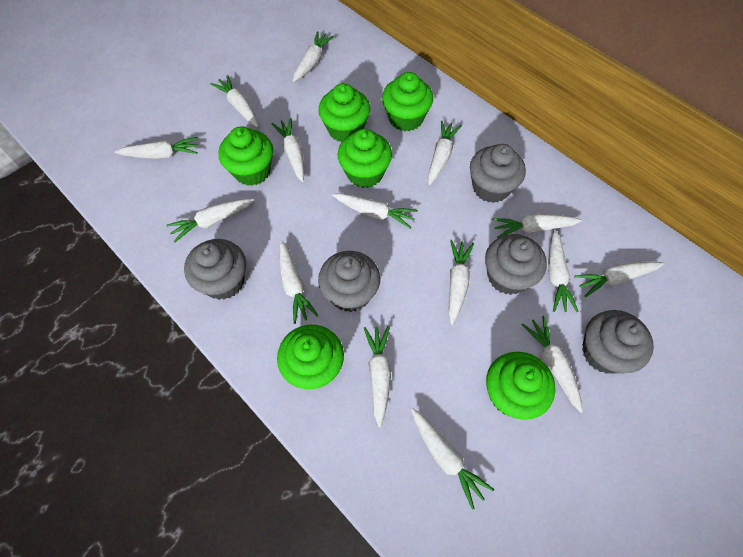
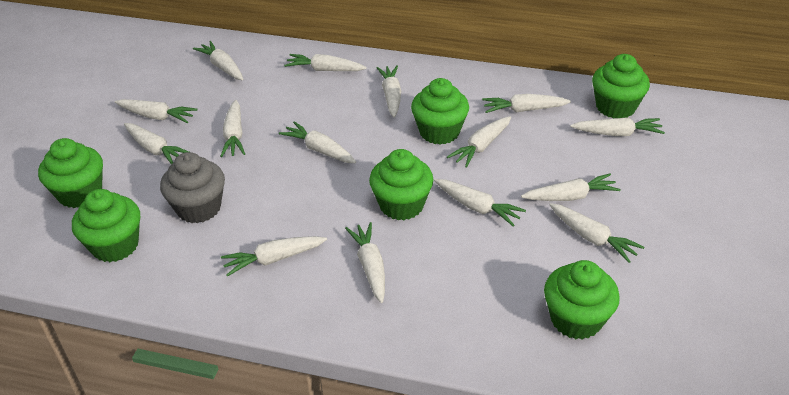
grey cupcake: 5 -> 1

